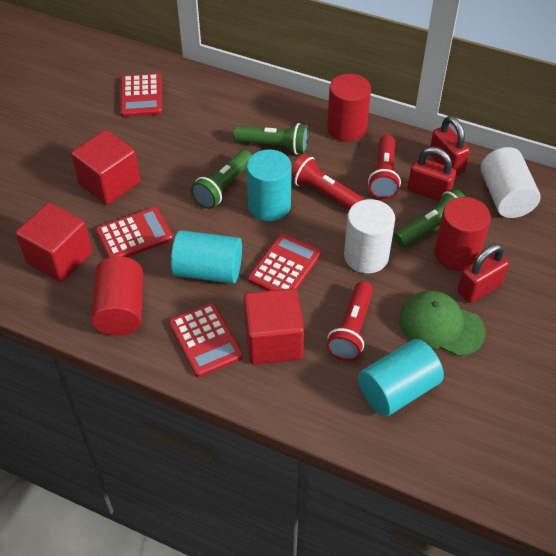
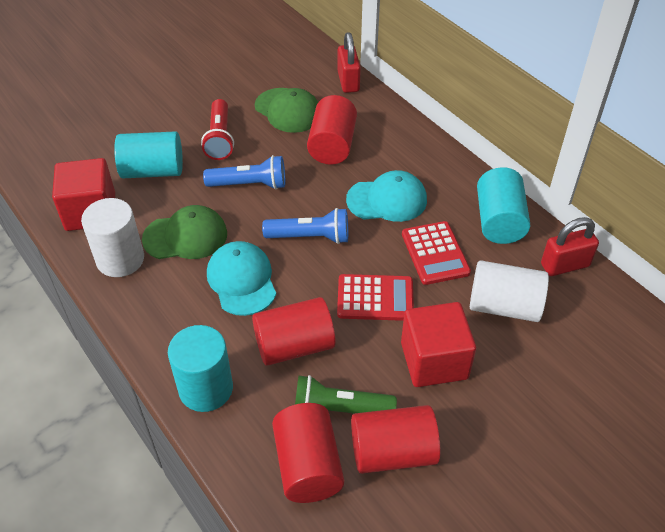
blue flashlight: 0 -> 2
green cap: 1 -> 2
green flashlight: 3 -> 1
red calculator: 4 -> 2
red cube: 3 -> 2
red cylinder: 3 -> 4
red flashlight: 3 -> 1
red padlock: 3 -> 2
turquoise cap: 0 -> 2

